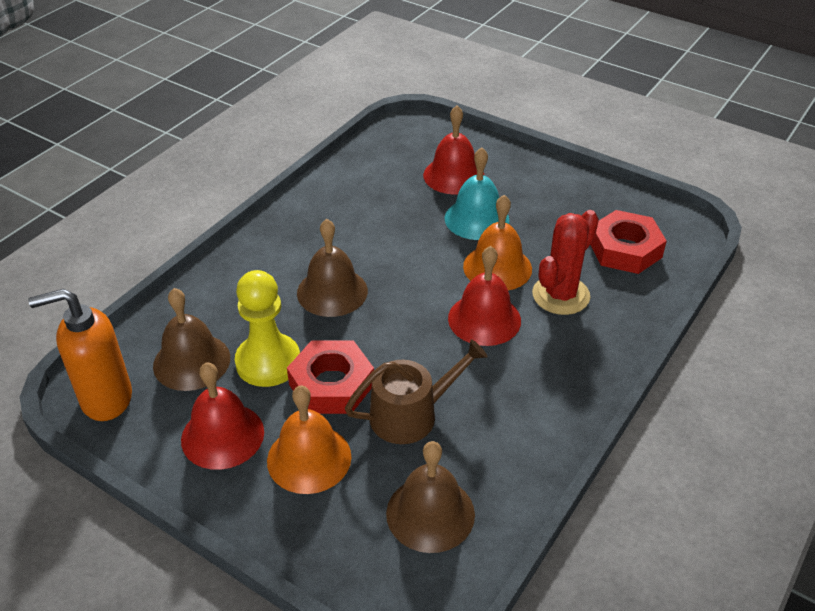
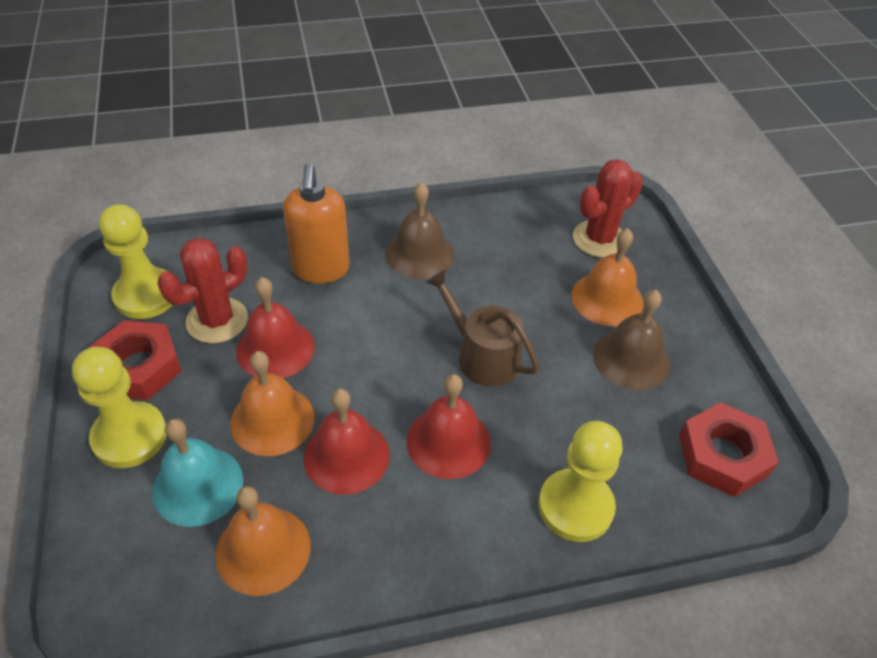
brown bell: 3 -> 2
orange bell: 2 -> 3
red cactus: 1 -> 2
yellow pawn: 1 -> 3

